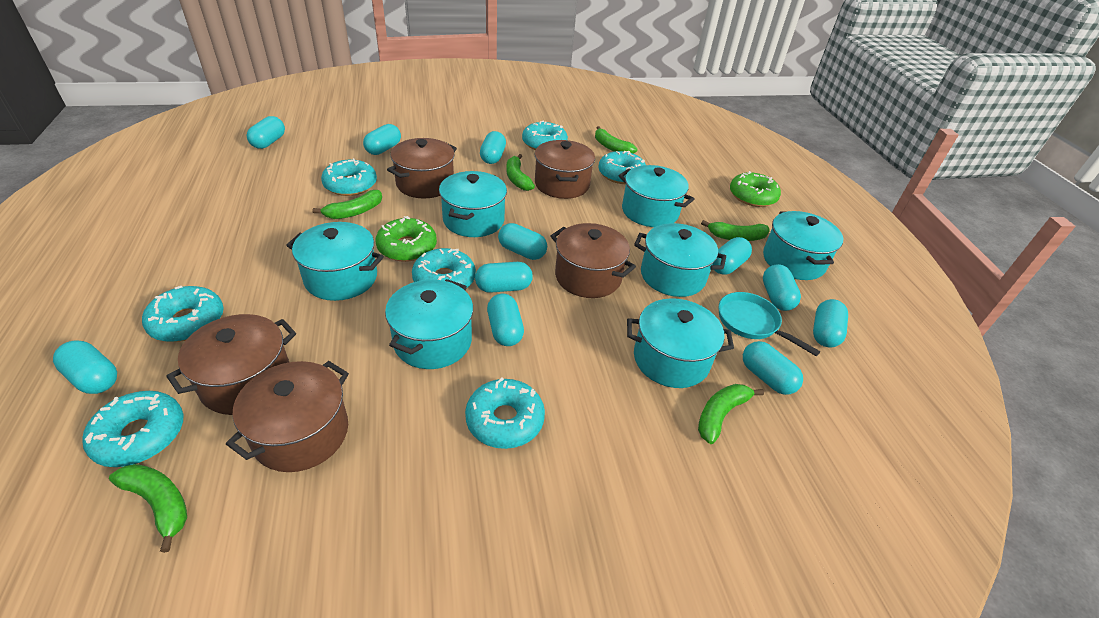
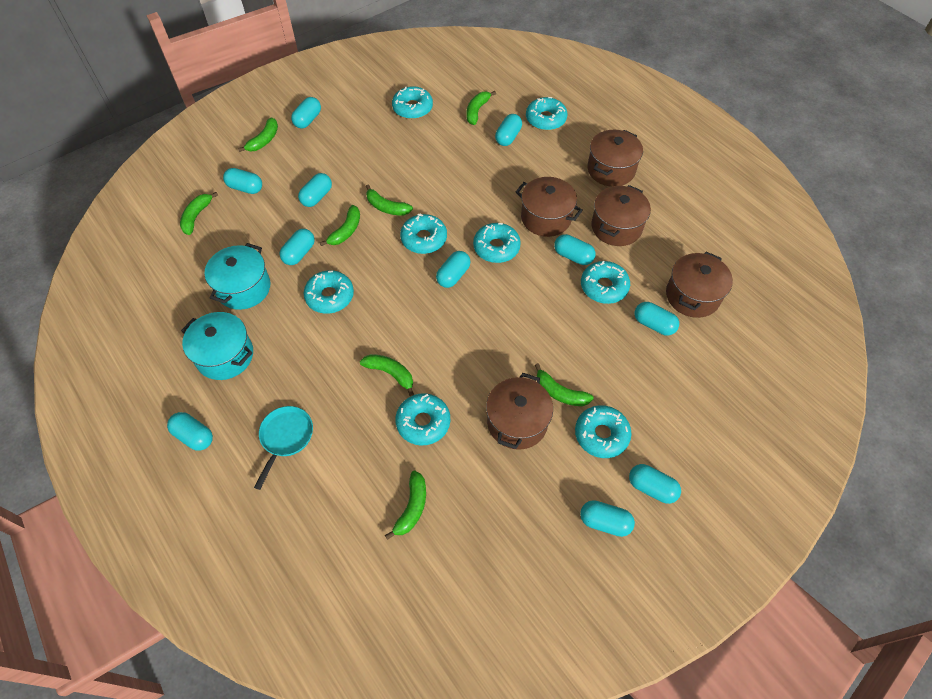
green banana: 6 -> 8
green donut: 2 -> 0
turquoise donut: 7 -> 8
turquoise pot: 7 -> 2

